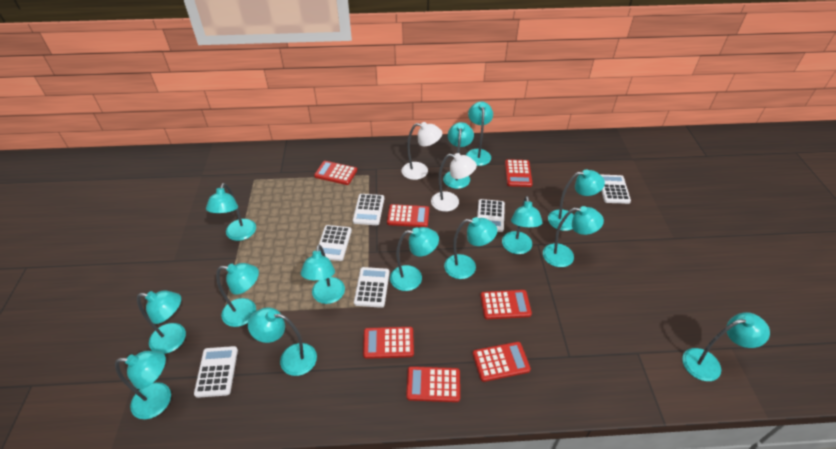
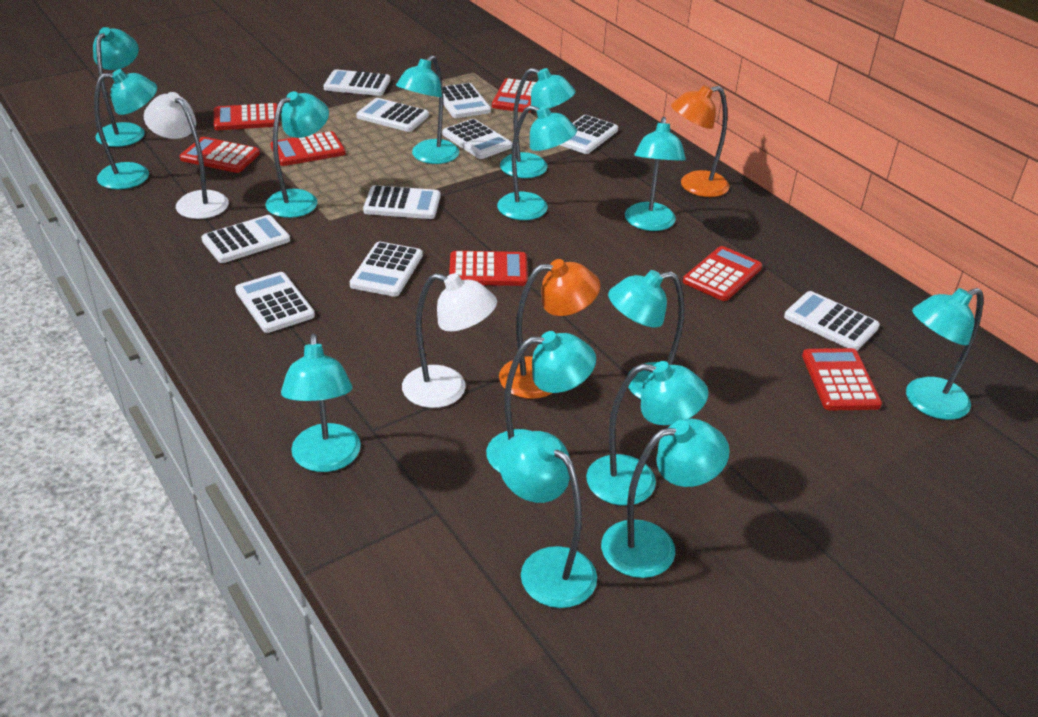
orange lamp: 0 -> 2
white calculator: 6 -> 10

